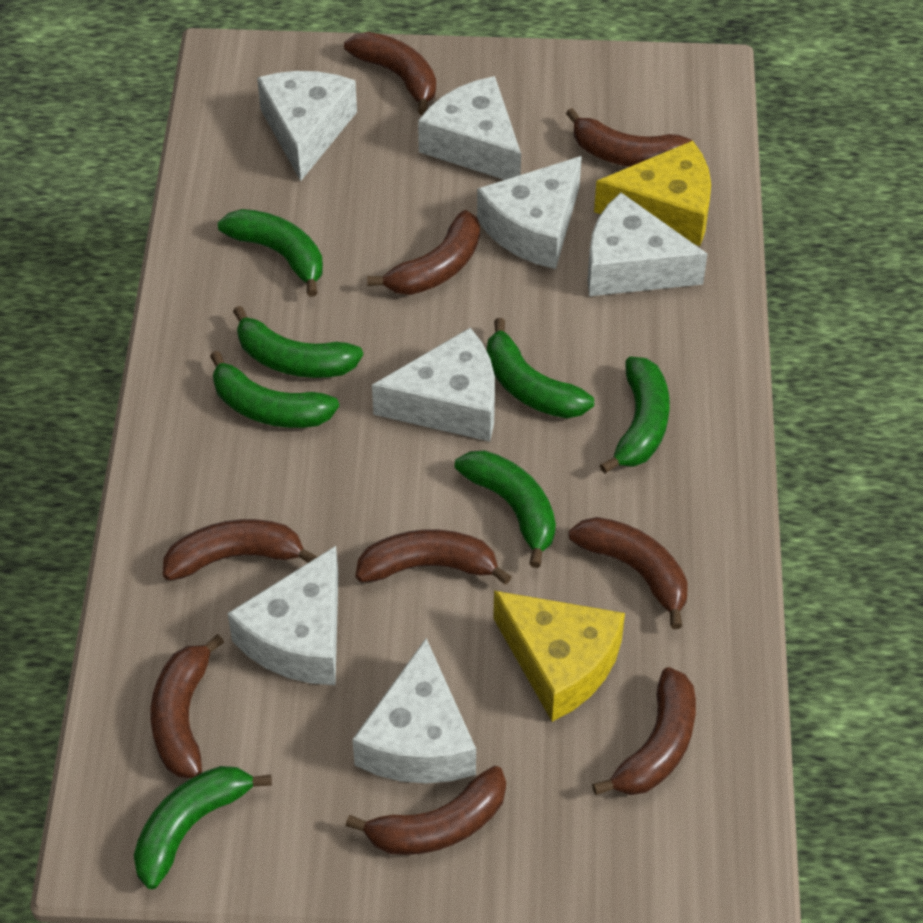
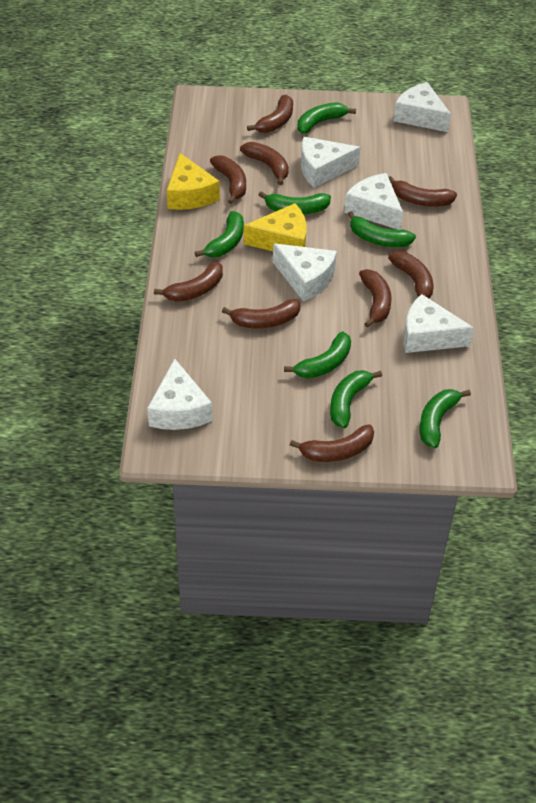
white cheese: 7 -> 6

